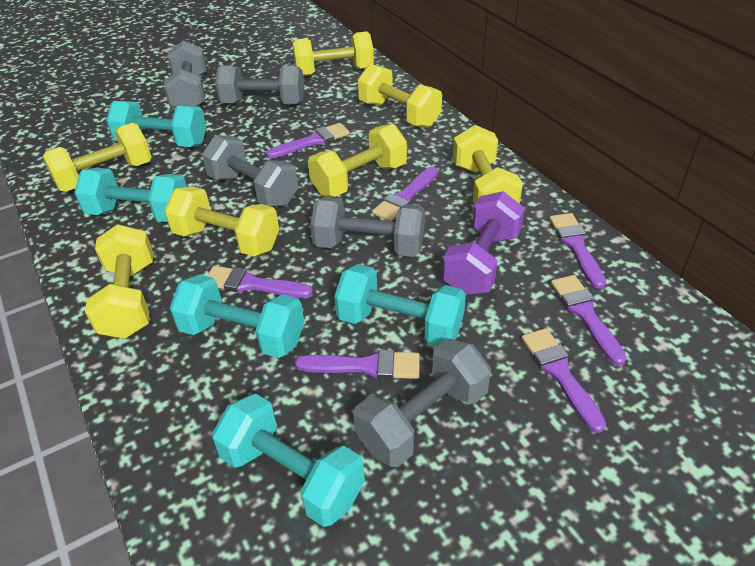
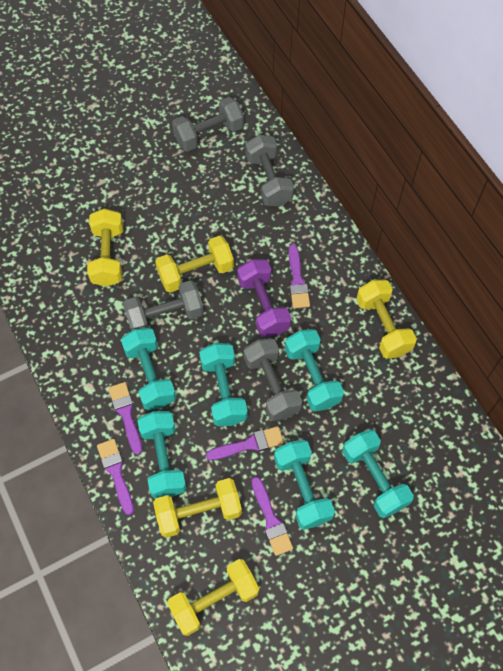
grey dumbbell: 5 -> 4
purple brush: 7 -> 5
turquoise dumbbell: 5 -> 6
yellow dumbbell: 7 -> 5

